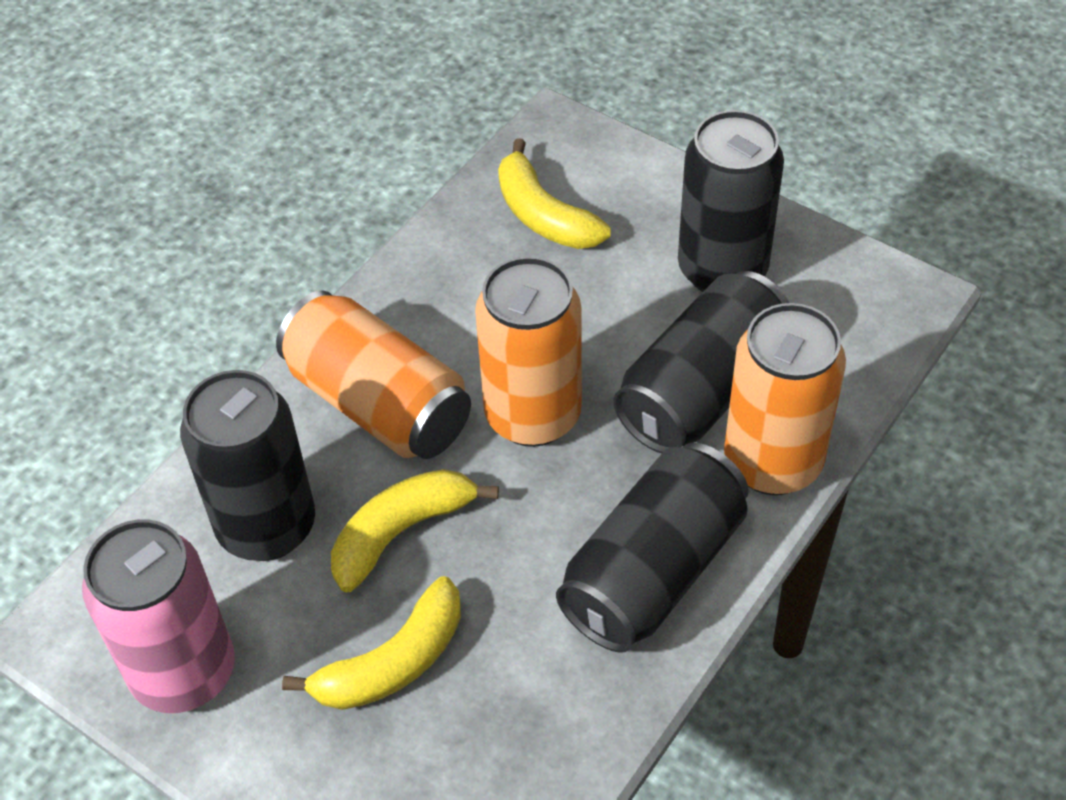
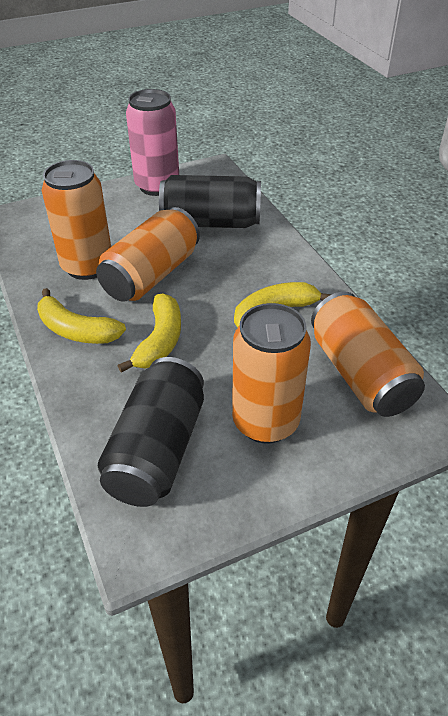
black can: 4 -> 2
orange can: 3 -> 4

